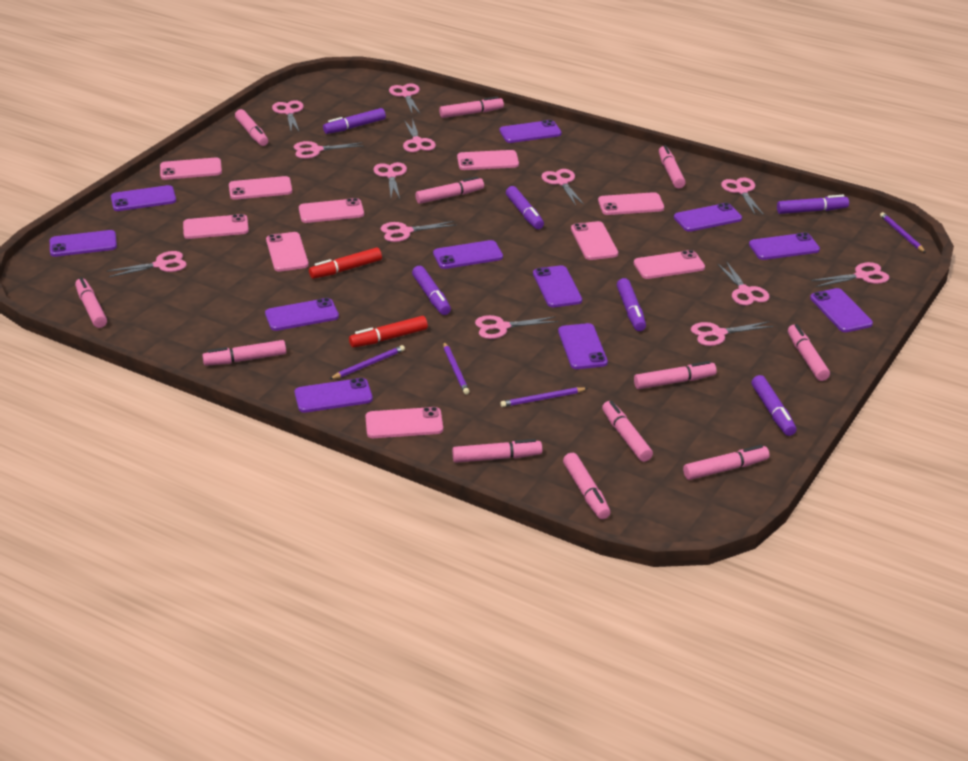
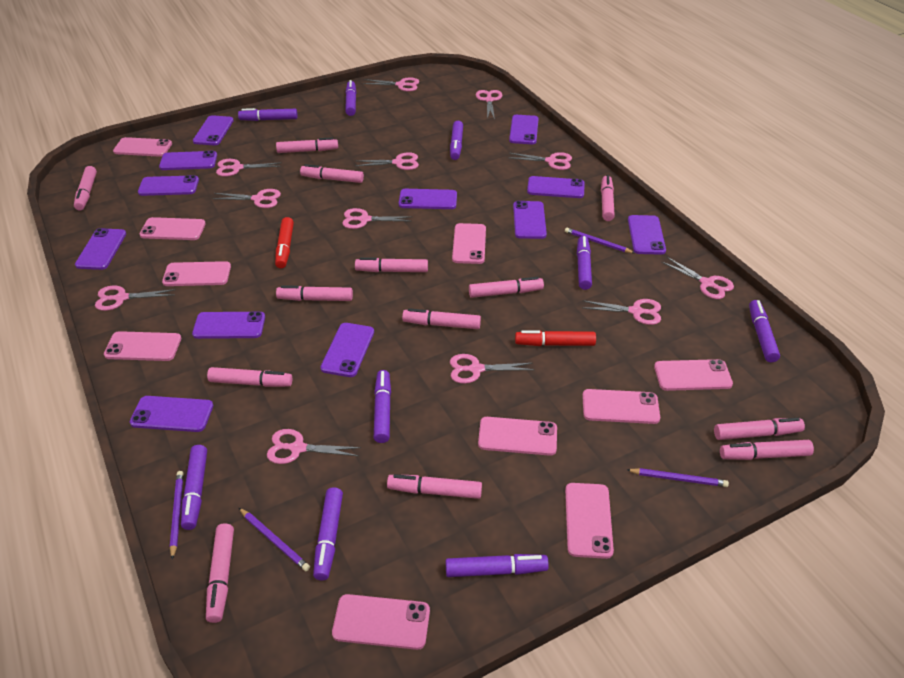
pink marker: 12 -> 13
pink scissors: 13 -> 12
purple marker: 6 -> 9
purple phone: 11 -> 12

